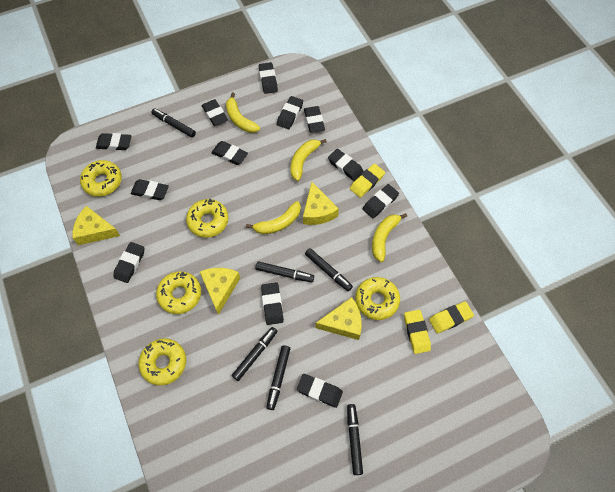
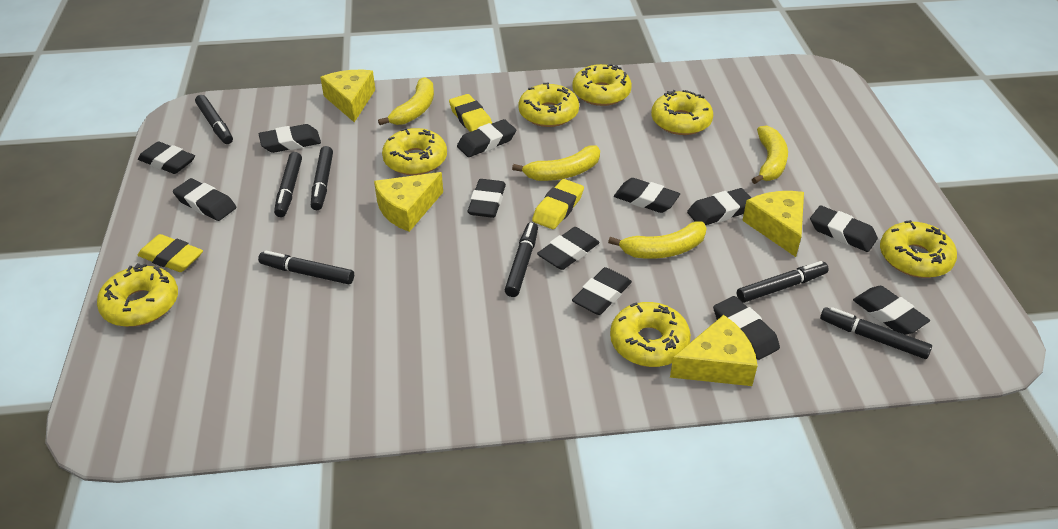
black marker: 6 -> 7
yellow donut: 5 -> 7

